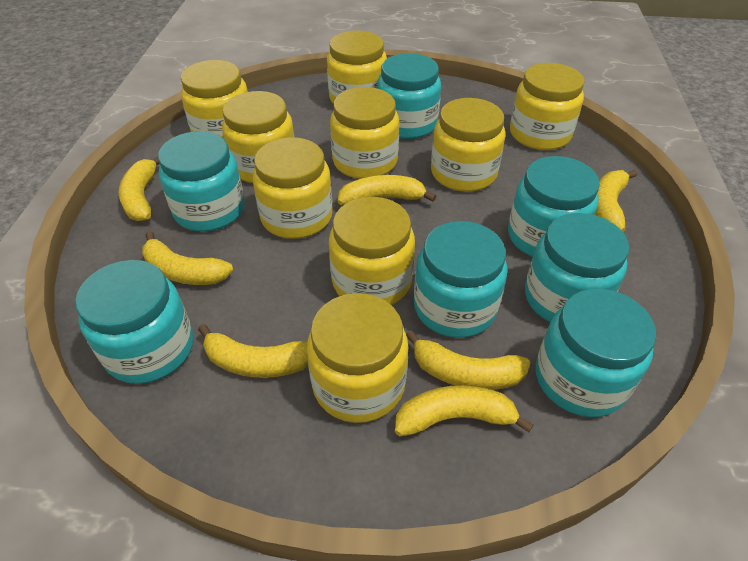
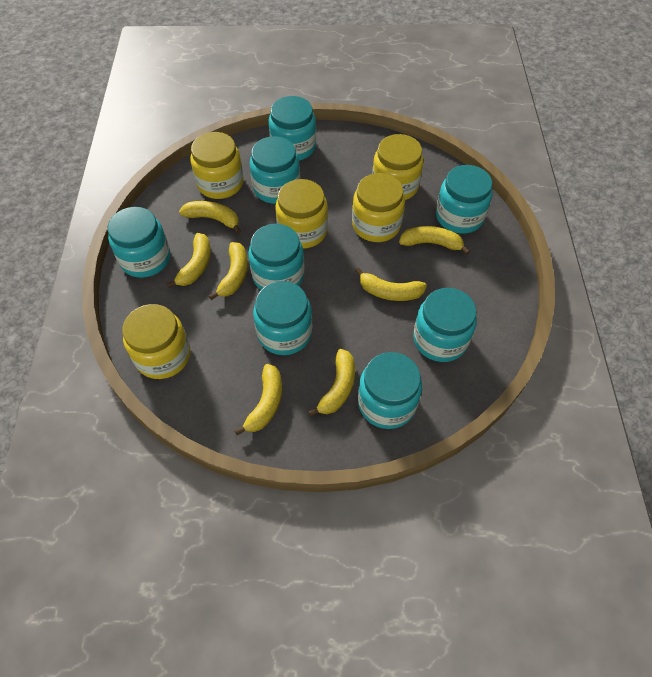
turquoise jar: 7 -> 8
yellow jar: 9 -> 5

